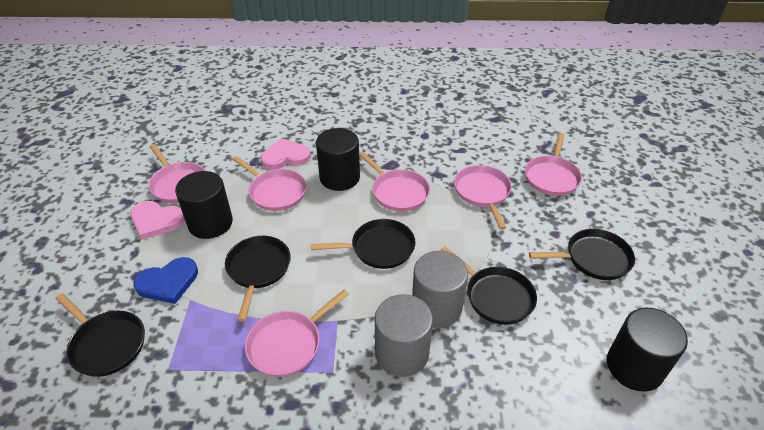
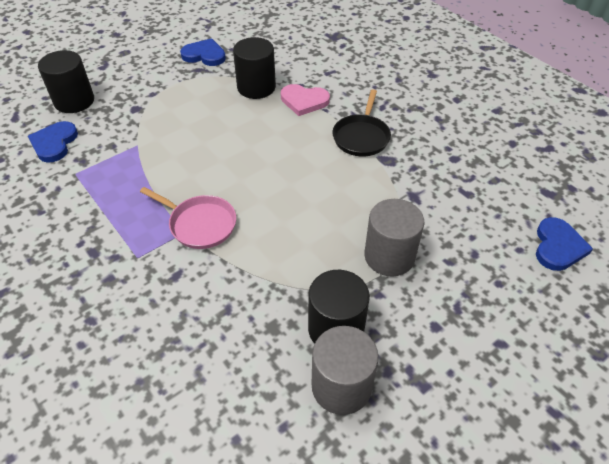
black pan: 5 -> 1
blue heart: 1 -> 3
pink heart: 2 -> 1
pink pan: 6 -> 1

